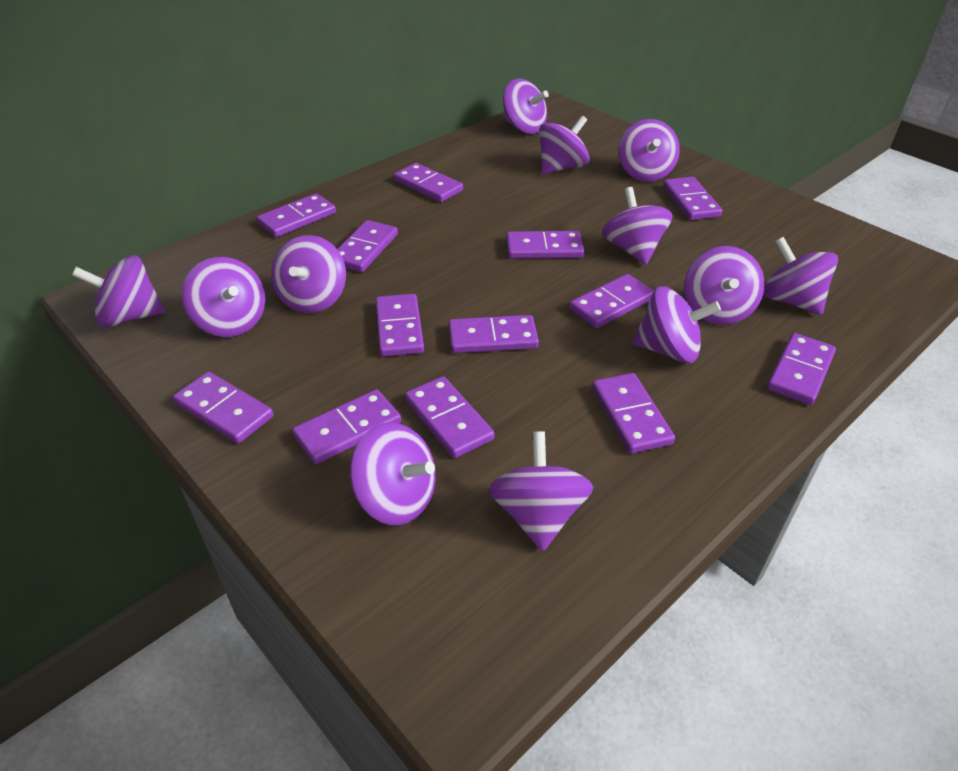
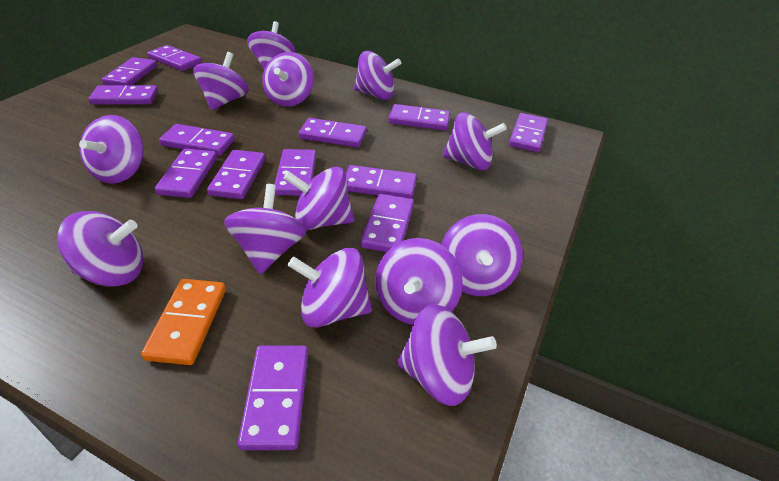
orange domino: 0 -> 1
purple spinning top: 12 -> 13

